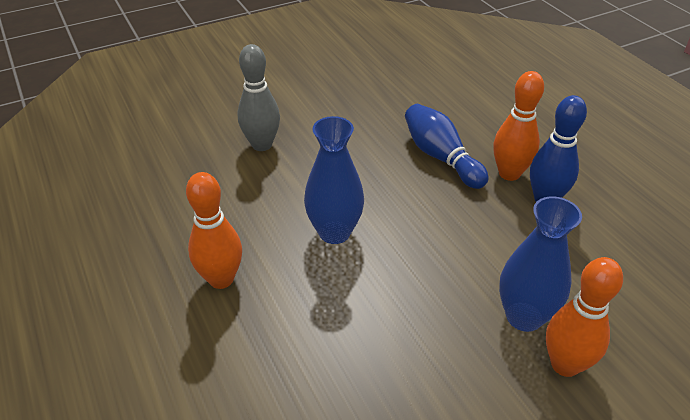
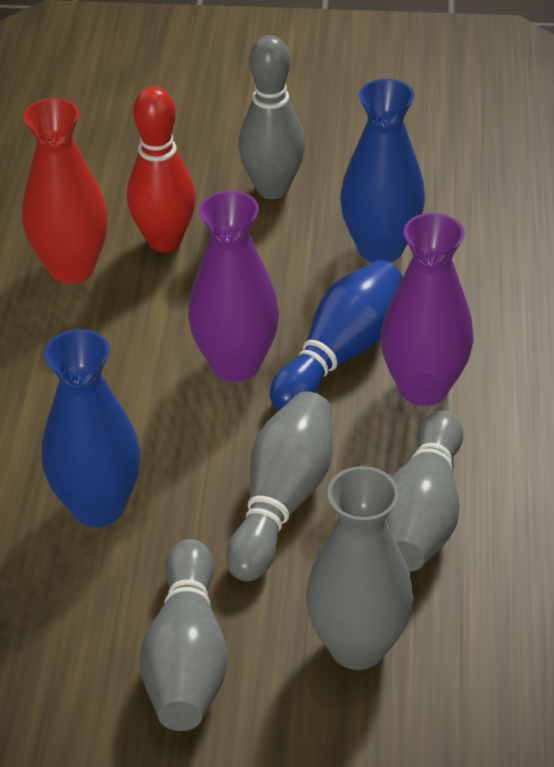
blue bowling pin: 2 -> 1
grey bowling pin: 1 -> 4
grey vase: 0 -> 1
orange bowling pin: 3 -> 0
purple vase: 0 -> 2
red bowling pin: 0 -> 1
red vase: 0 -> 1

